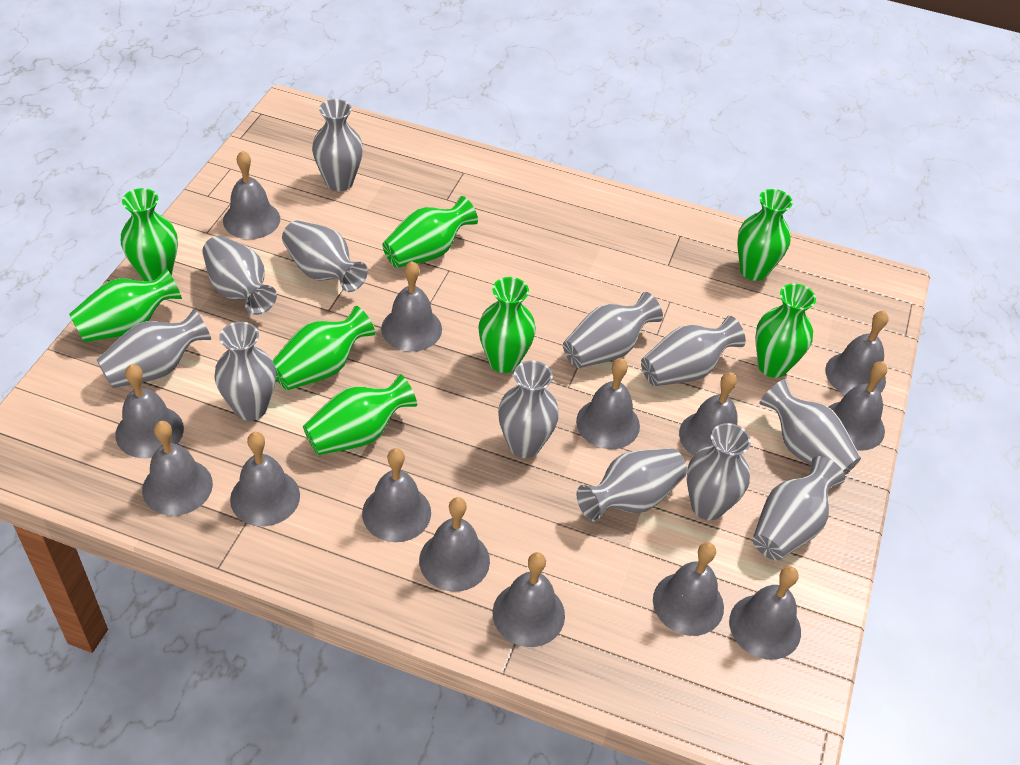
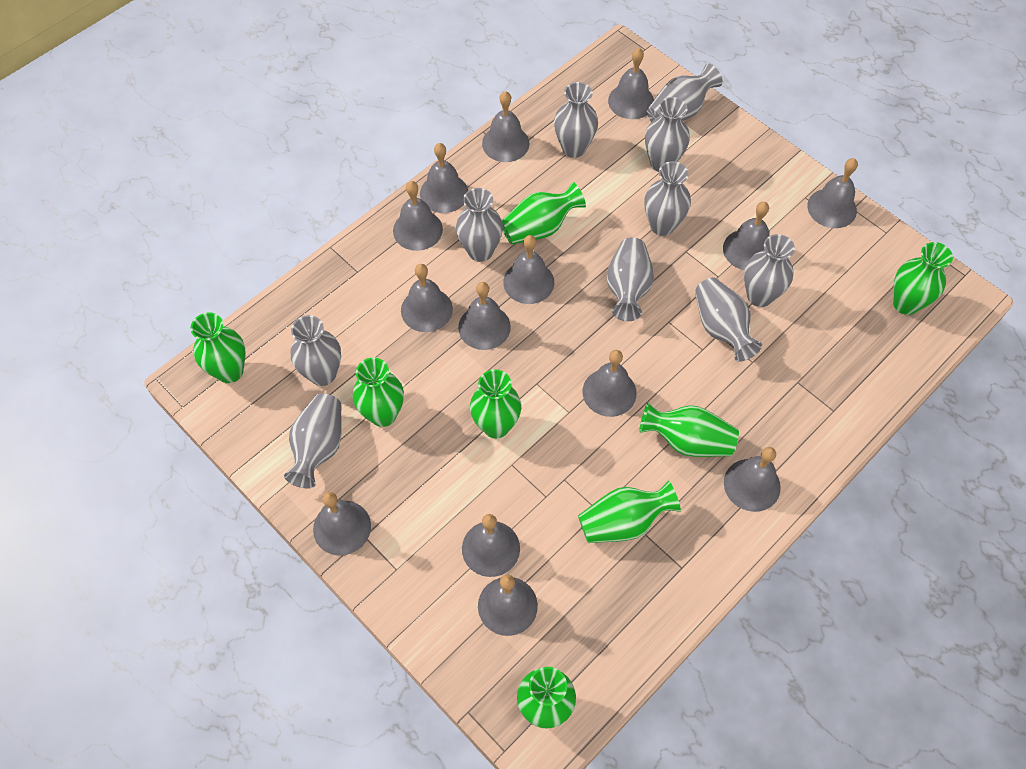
grey vase: 12 -> 10

